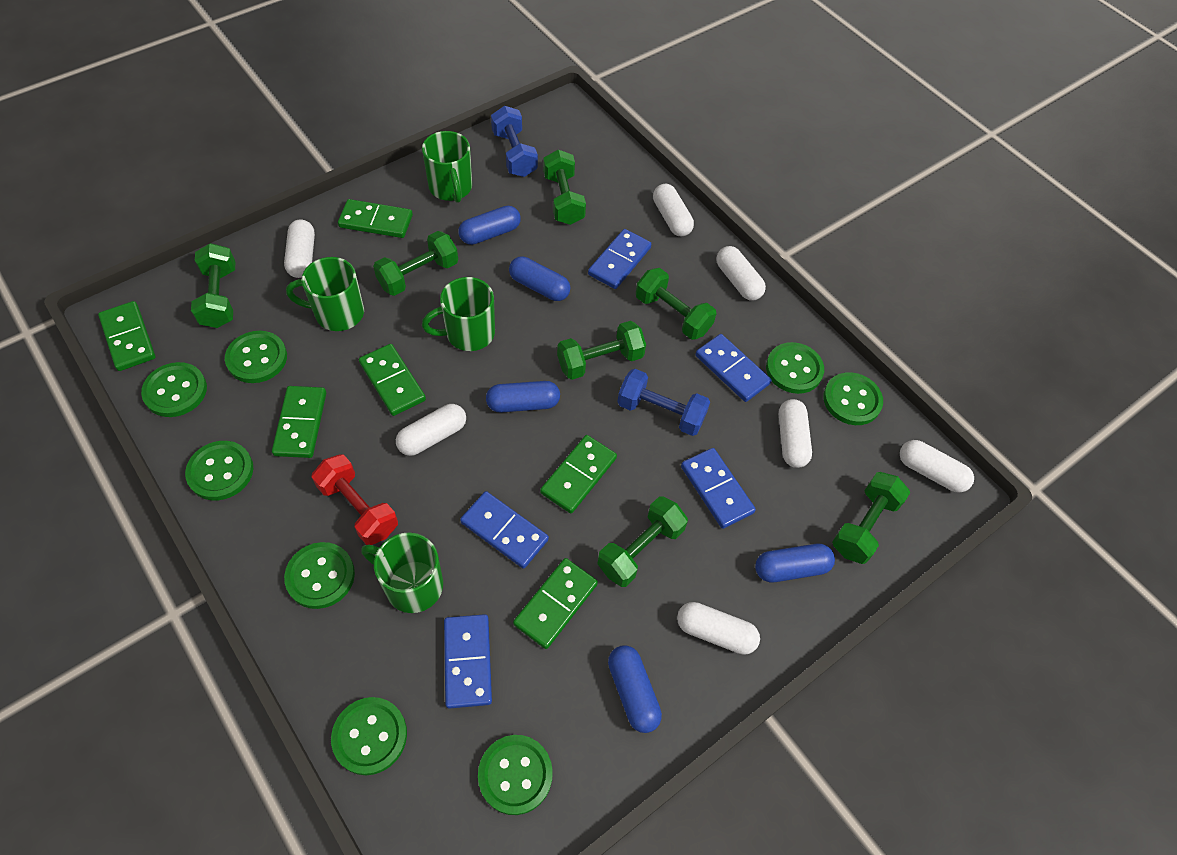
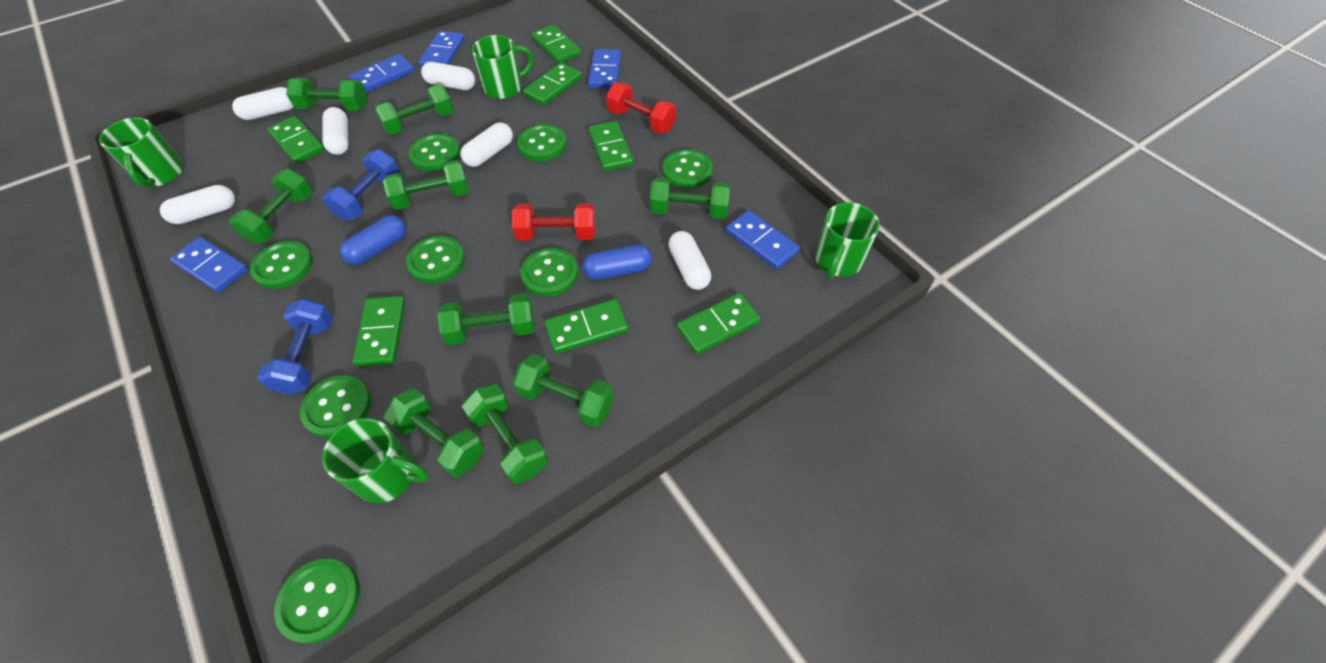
blue capsule: 5 -> 2
green domino: 6 -> 7
green dumbbell: 7 -> 9
red dumbbell: 1 -> 2
white capsule: 7 -> 6

